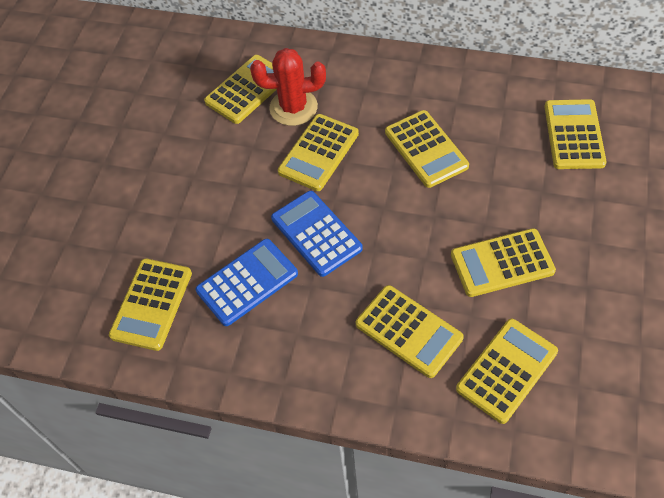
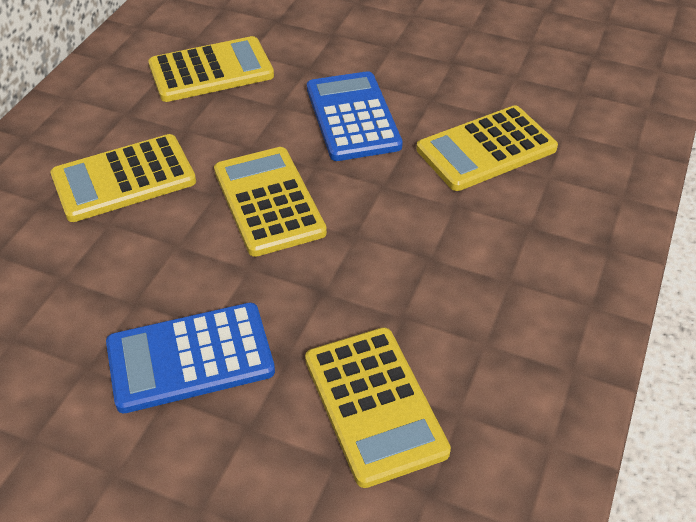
red cactus: 1 -> 0
yellow calculator: 8 -> 5

